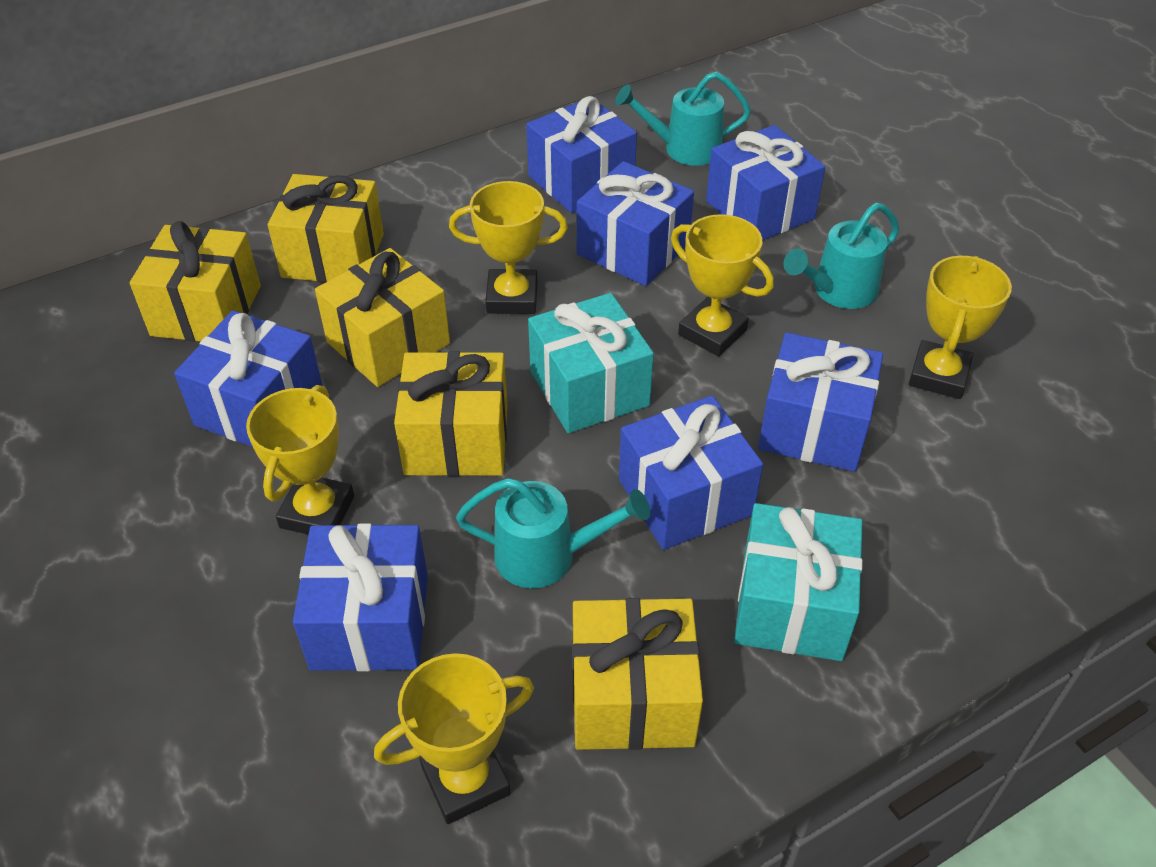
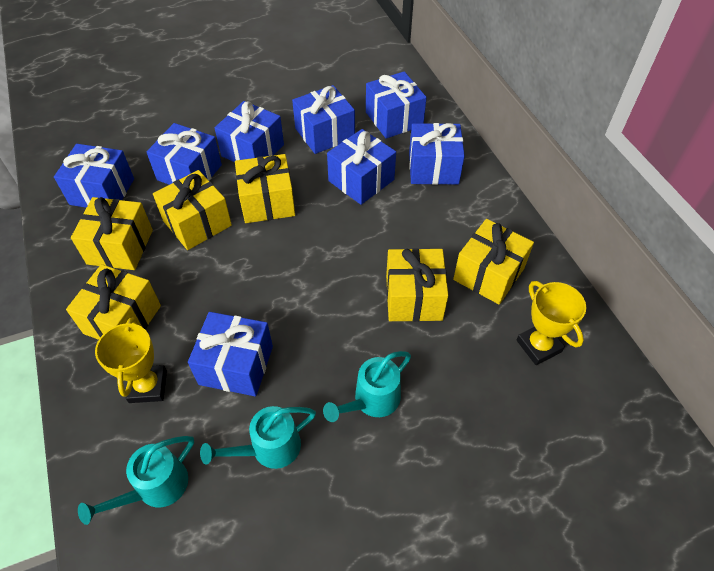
blue gift: 7 -> 8
turquoise gift: 2 -> 0
yellow gift: 5 -> 6
yellow trophy: 5 -> 2

